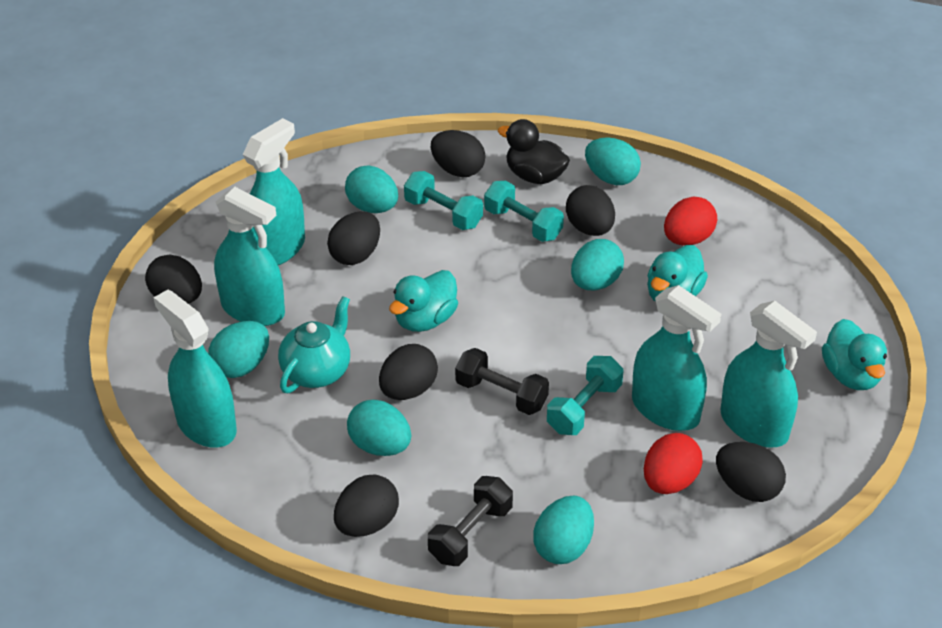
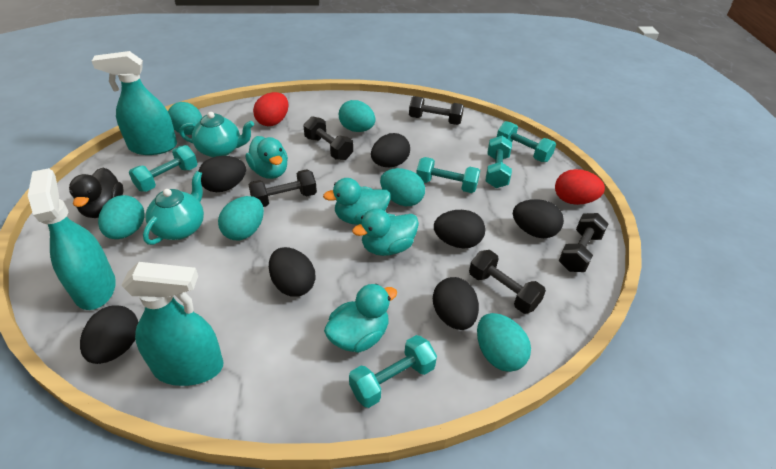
black dumbbell: 2 -> 5
turquoise duck: 3 -> 4
turquoise dumbbell: 3 -> 5
turquoise spray bottle: 5 -> 3
turquoise teapot: 1 -> 2

